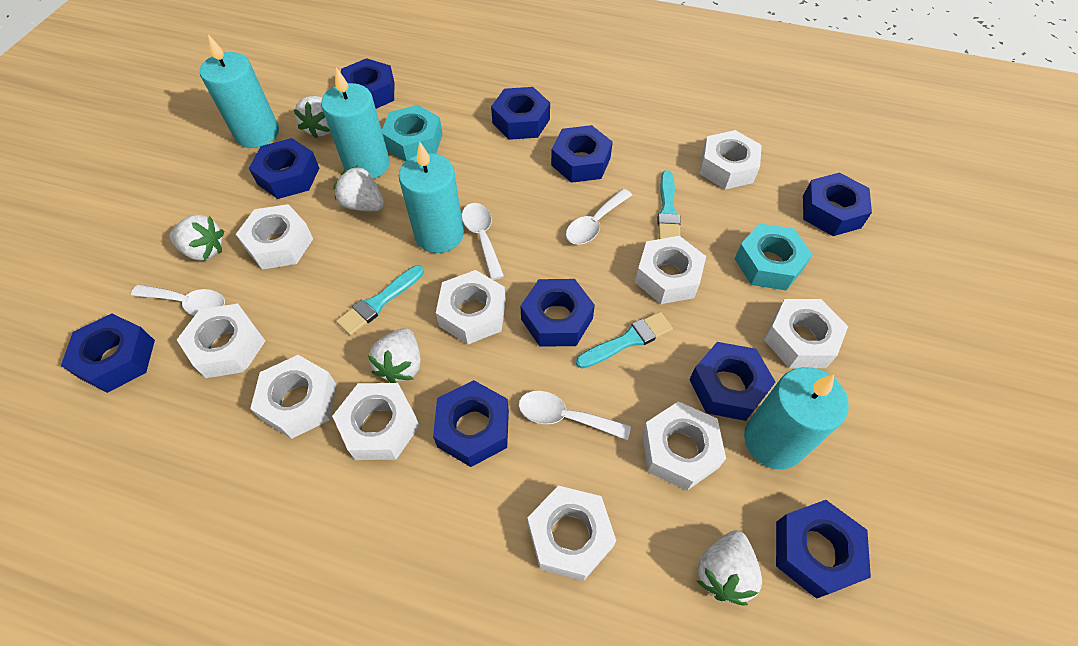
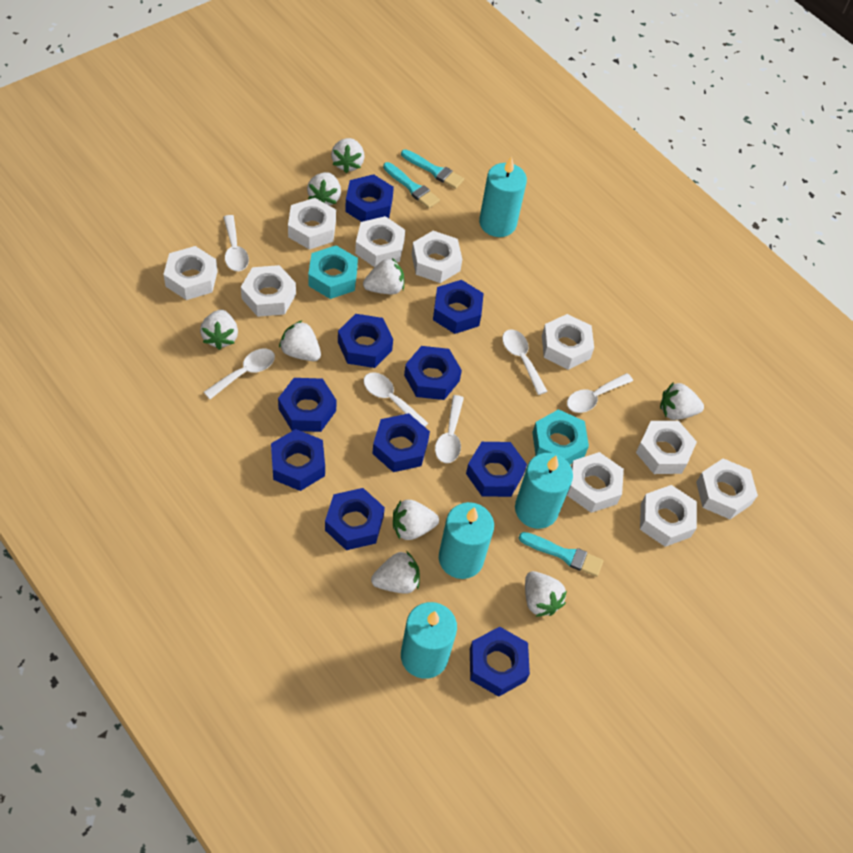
white spoon: 4 -> 6
white strawberry: 5 -> 9

